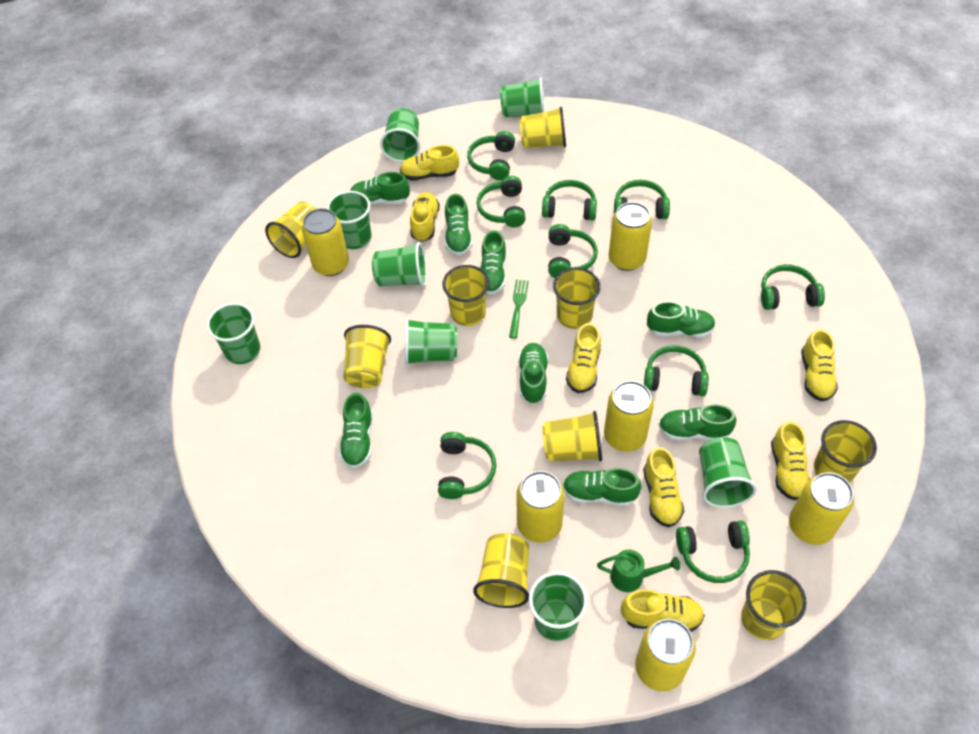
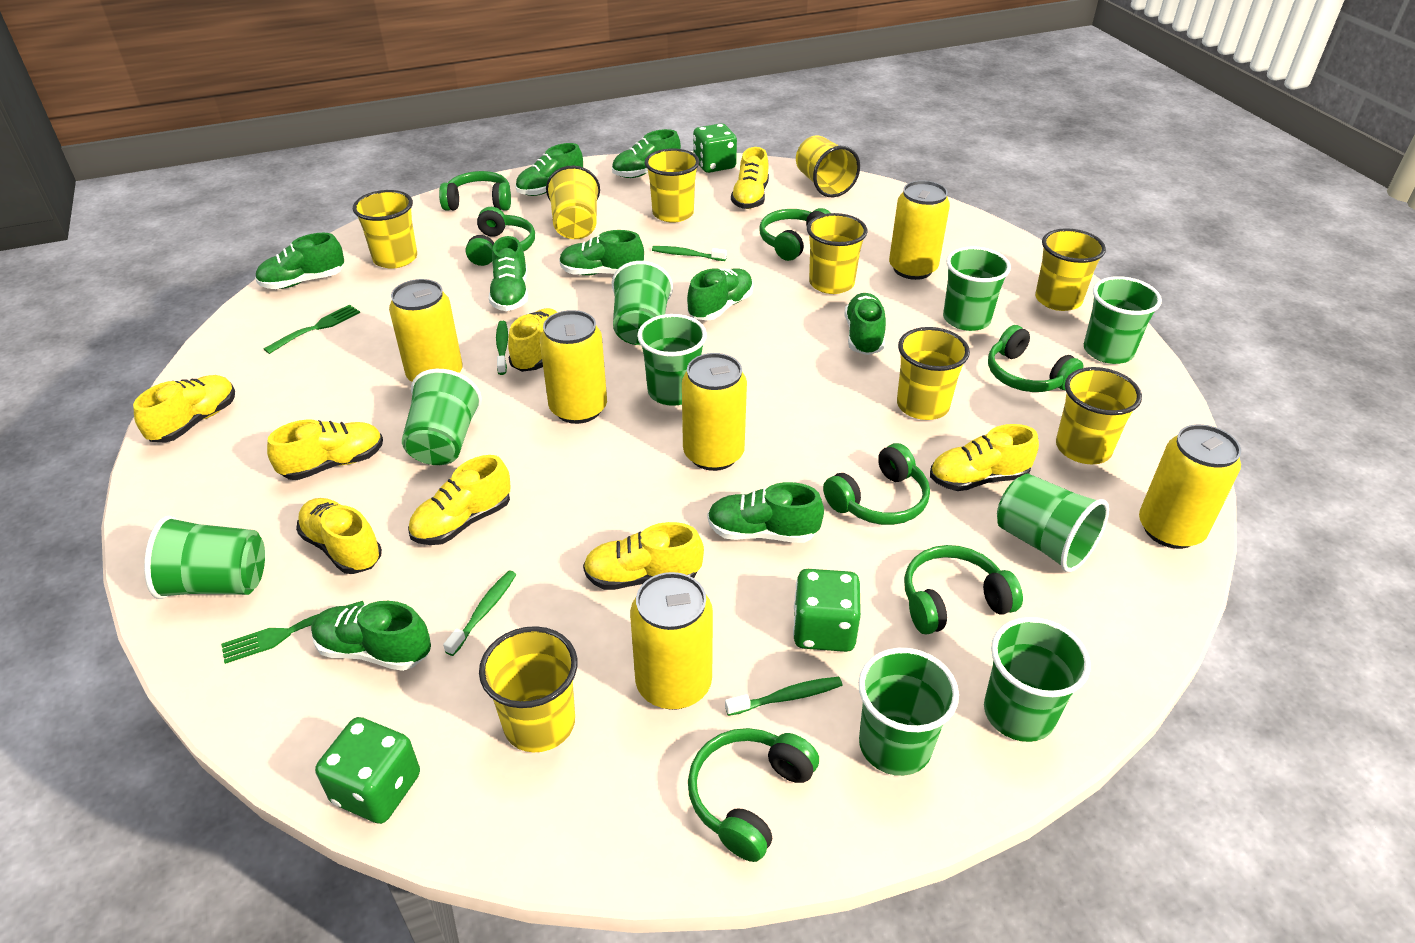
green cup: 8 -> 9
green dice: 0 -> 3
green fork: 1 -> 2
green headphones: 9 -> 7
green shoe: 8 -> 9
green toothbrush: 0 -> 4
green watering can: 1 -> 0
yellow shoe: 7 -> 8

